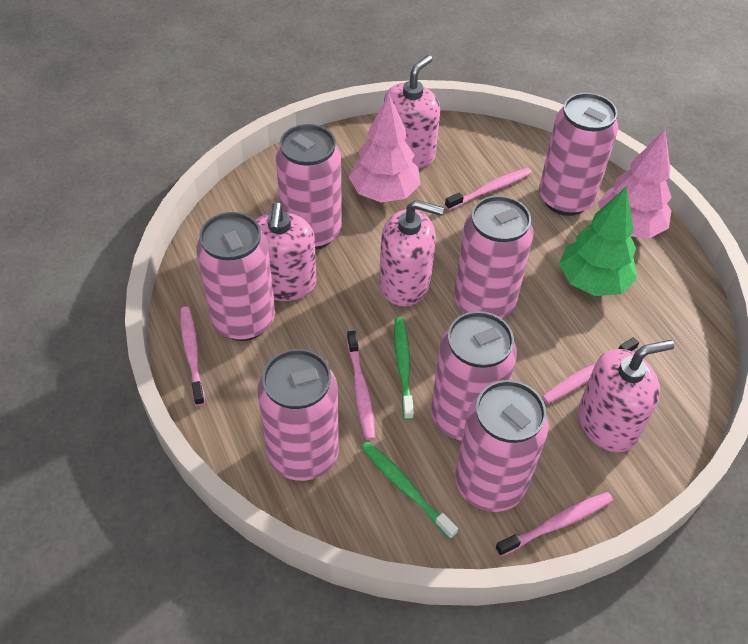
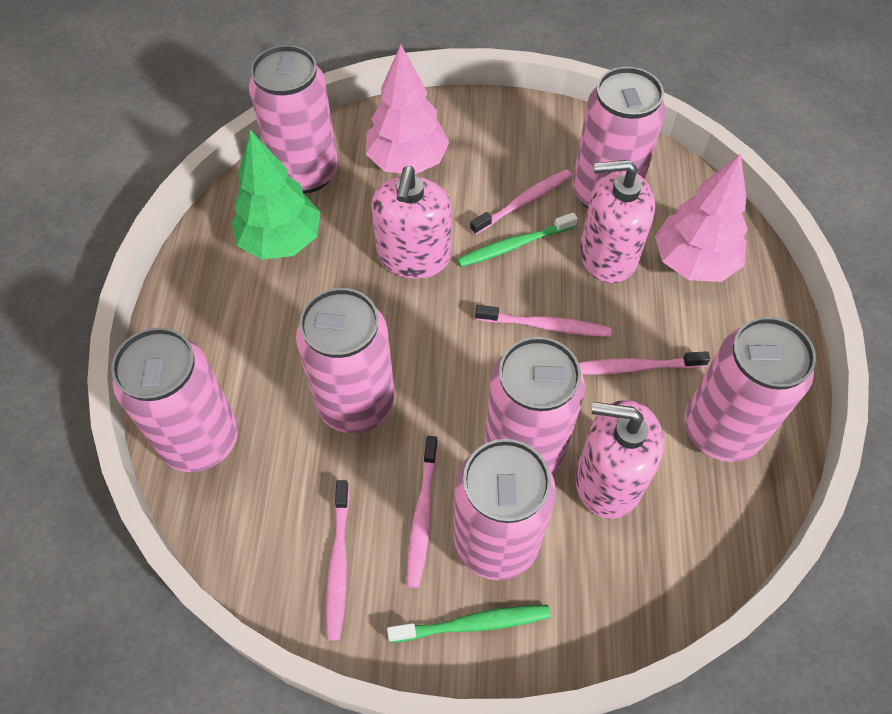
pink soap dispenser: 4 -> 3

